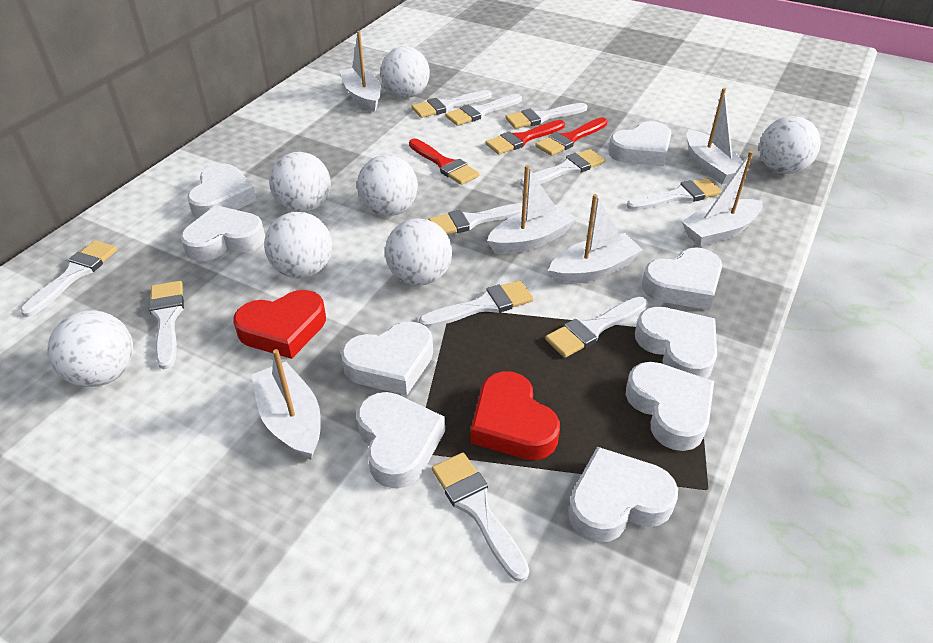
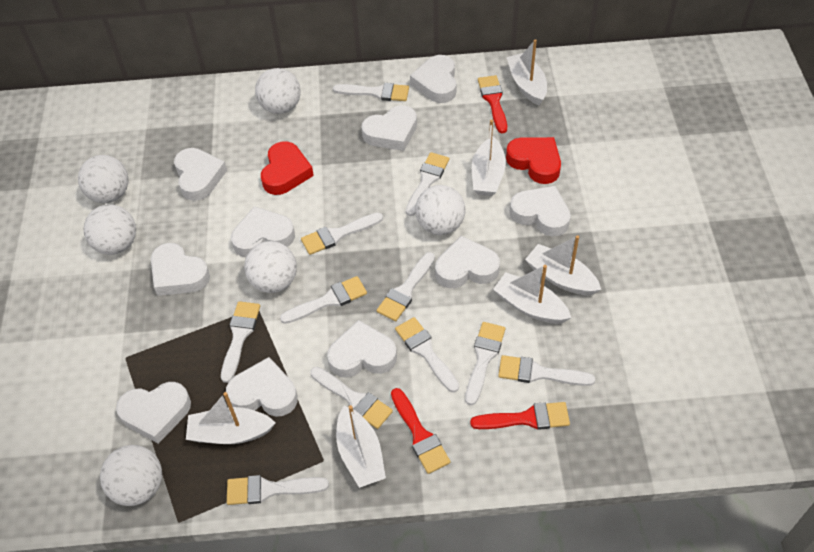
white ball: 7 -> 6
white heart: 9 -> 10

